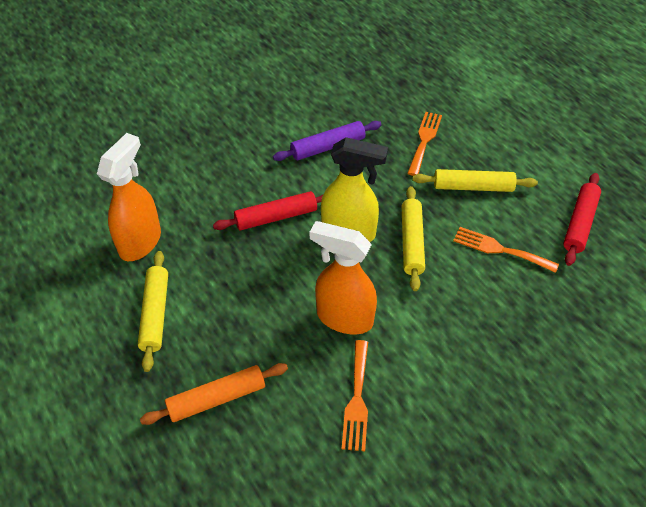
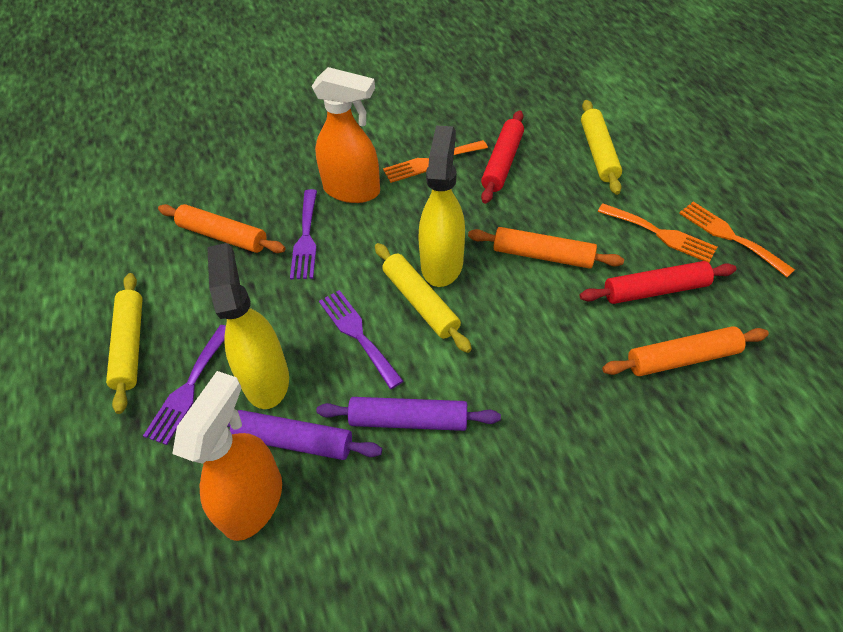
orange rolling pin: 1 -> 3
purple fork: 0 -> 3
purple rolling pin: 1 -> 2
yellow spray bottle: 1 -> 2

